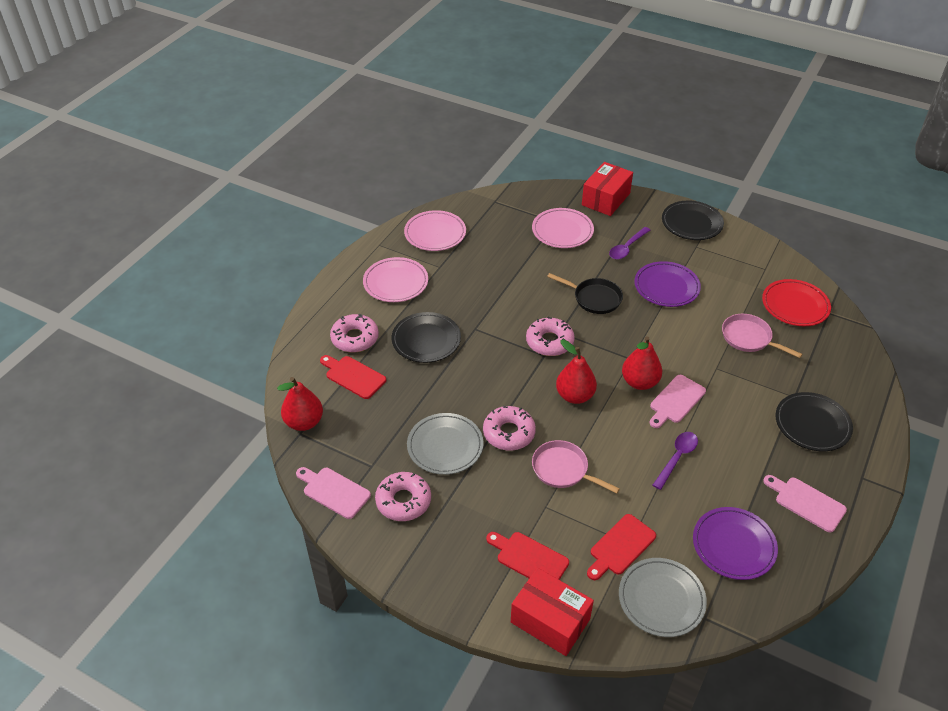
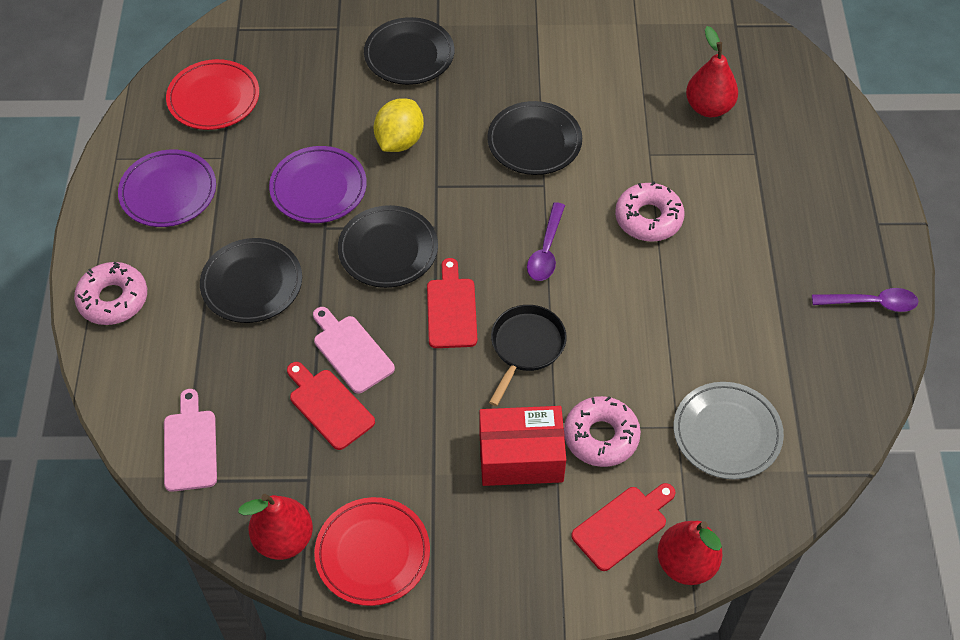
black plate: 3 -> 4
grey plate: 2 -> 1
pink cutting board: 3 -> 2
pink donut: 4 -> 3
pink pan: 2 -> 0
pink plate: 3 -> 0
red box: 2 -> 1
red plate: 1 -> 2
yellow lemon: 0 -> 1

